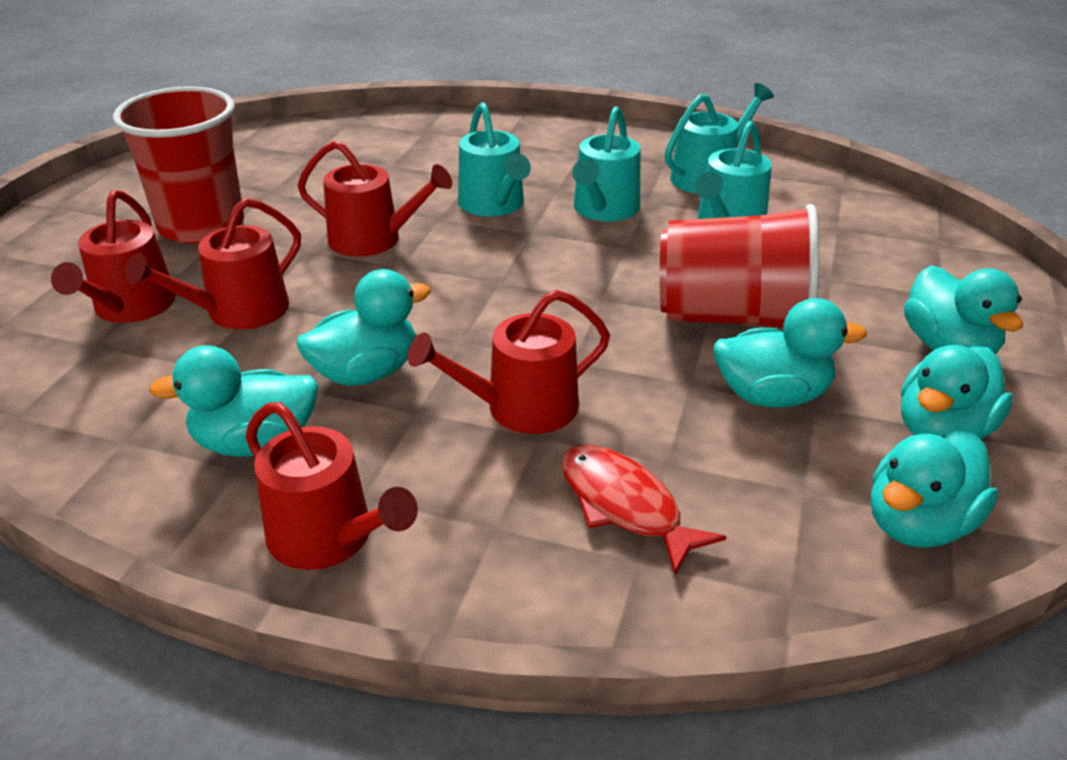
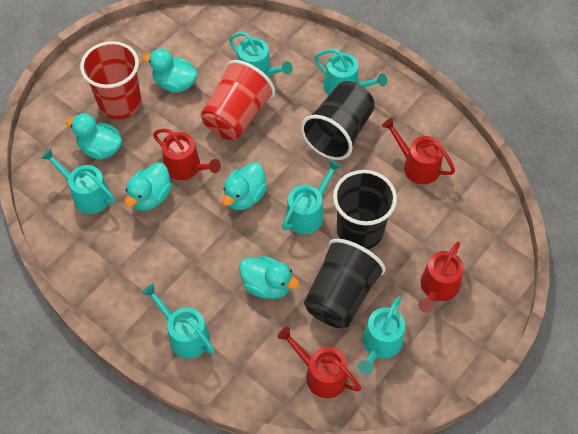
black cup: 0 -> 3
red fish: 1 -> 0
red watering can: 5 -> 4
turquoise duck: 6 -> 5
turquoise watering can: 4 -> 6

